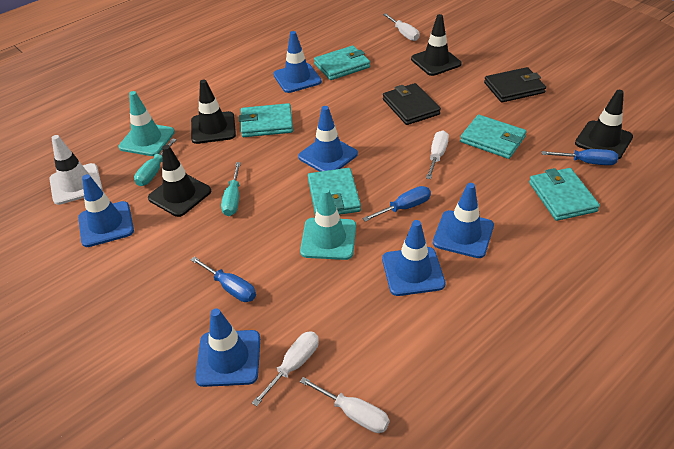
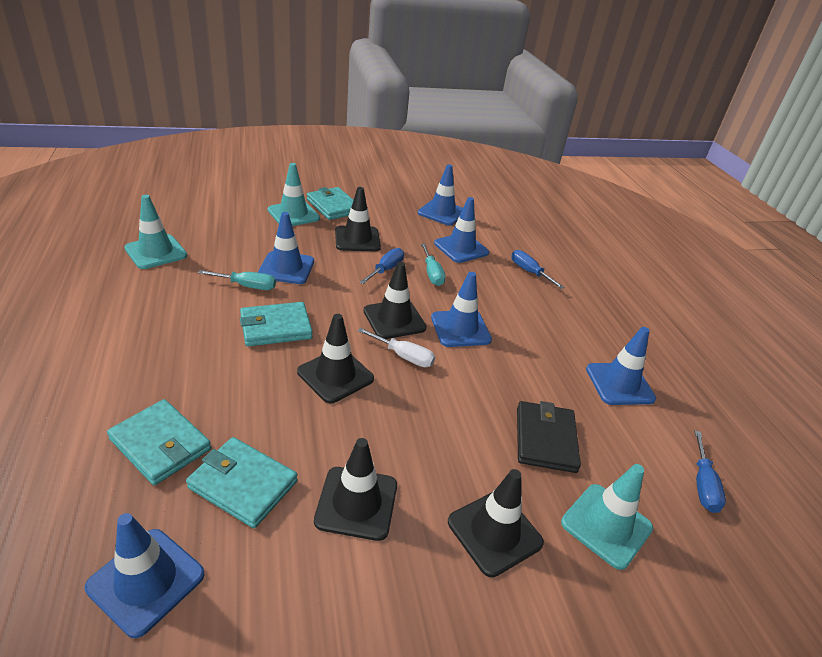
black traffic cone: 4 -> 5
black wallet: 2 -> 1
turquoise traffic cone: 2 -> 3
turquoise wallet: 5 -> 4
white screwdriver: 4 -> 1
white traffic cone: 1 -> 0

